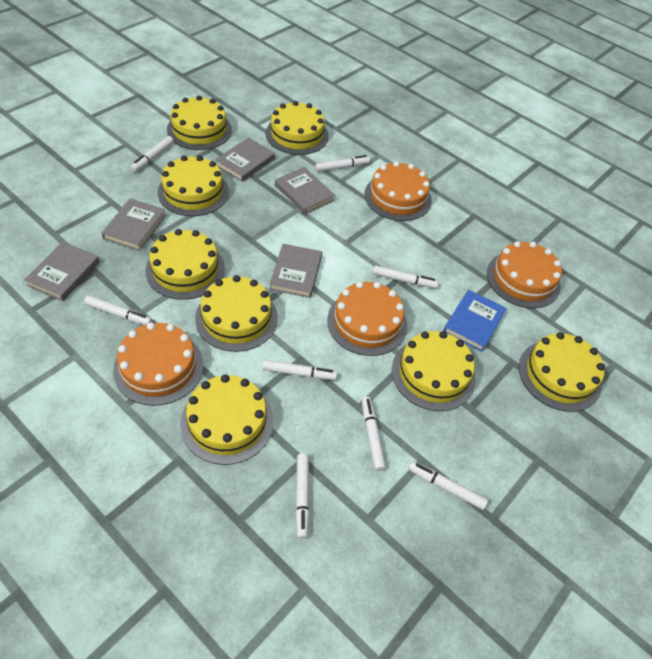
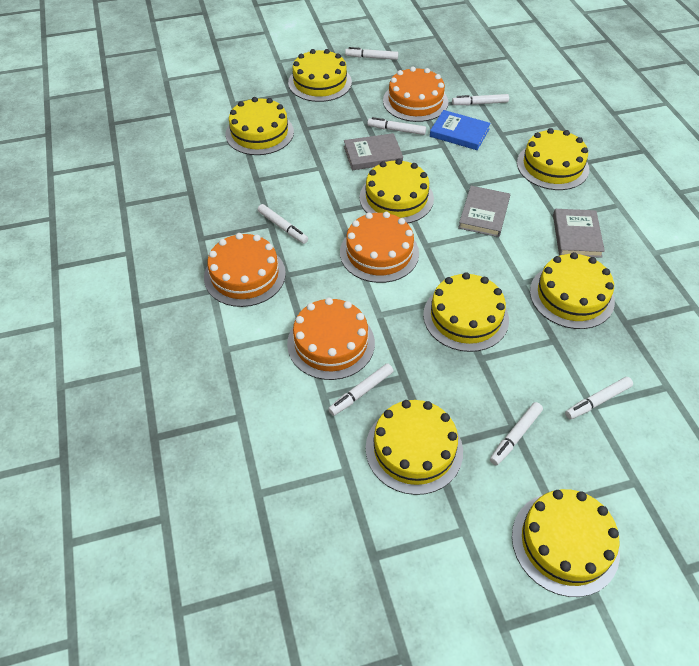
grey book: 5 -> 3
white marker: 8 -> 7

